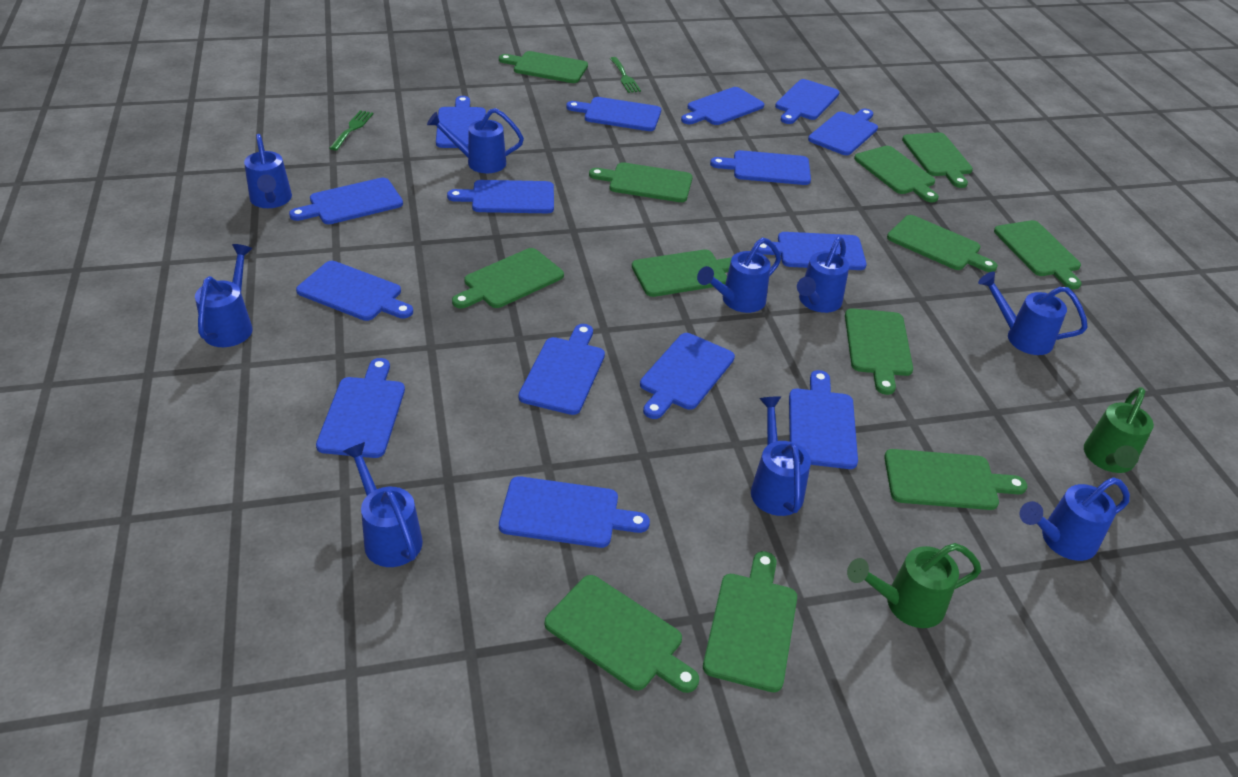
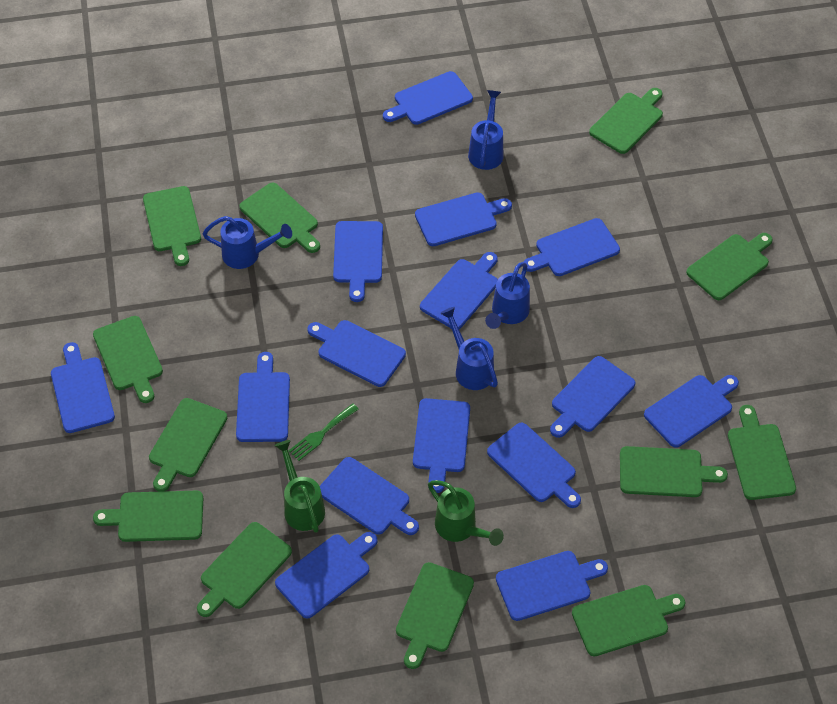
blue watering can: 9 -> 4
green fork: 2 -> 1

